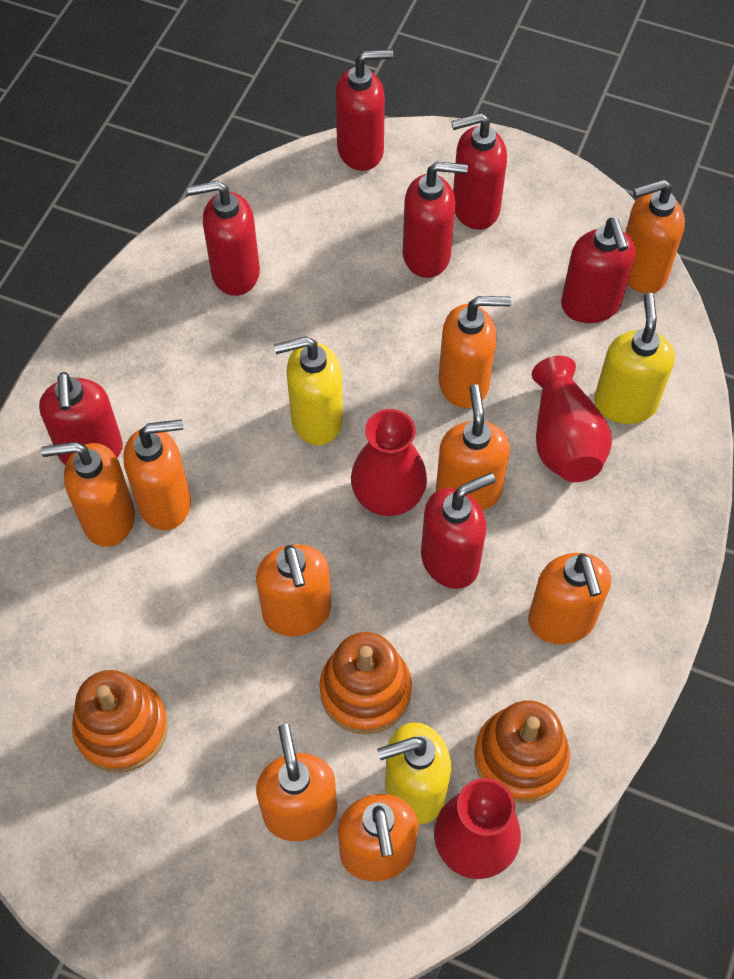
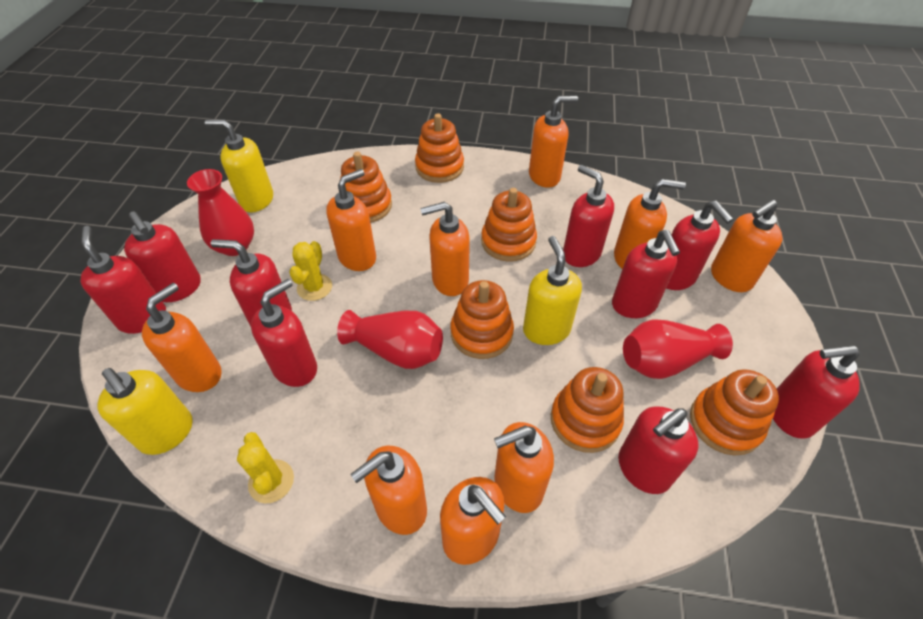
orange stacking toy: 3 -> 6
red soap dispenser: 7 -> 9
yellow cactus: 0 -> 2

